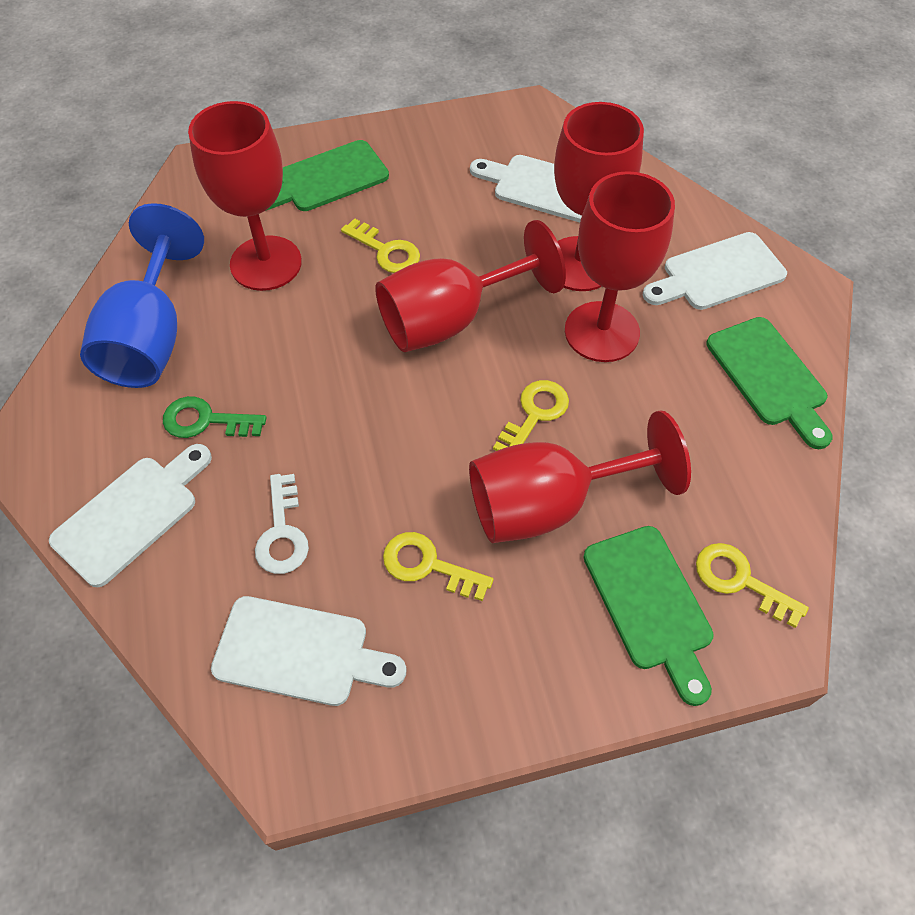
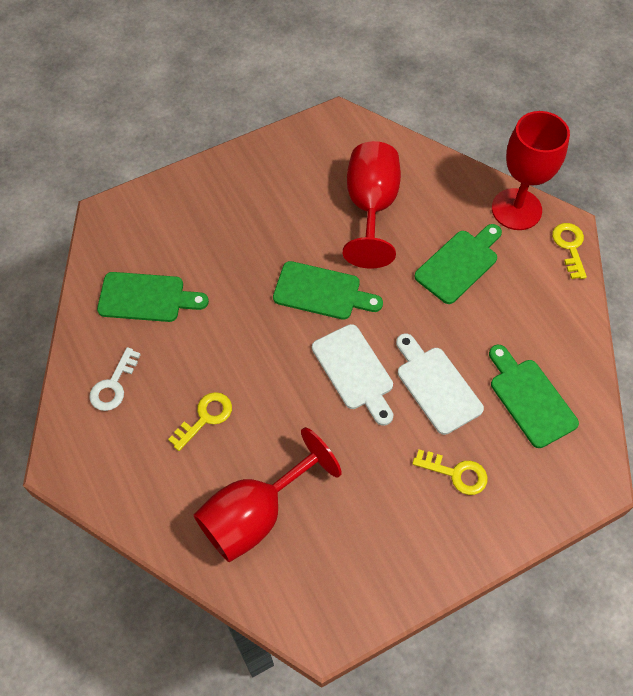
blue goblet: 1 -> 0
green cutting board: 3 -> 4
green key: 1 -> 0
red goblet: 5 -> 3
white cutting board: 4 -> 2
yellow key: 4 -> 3

